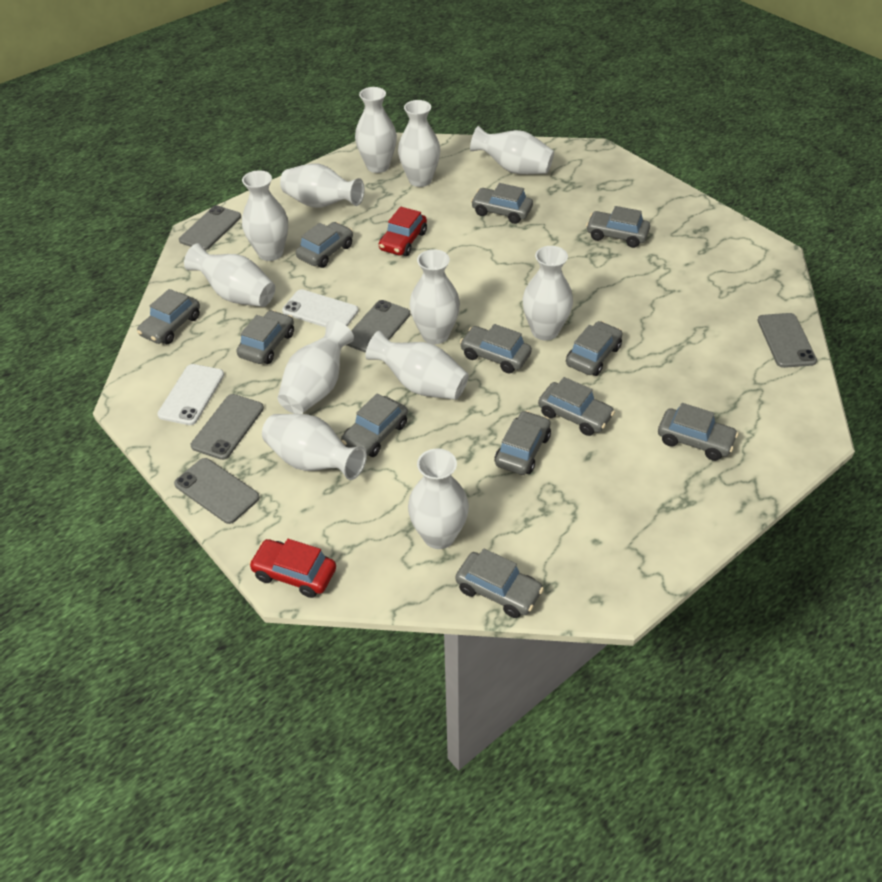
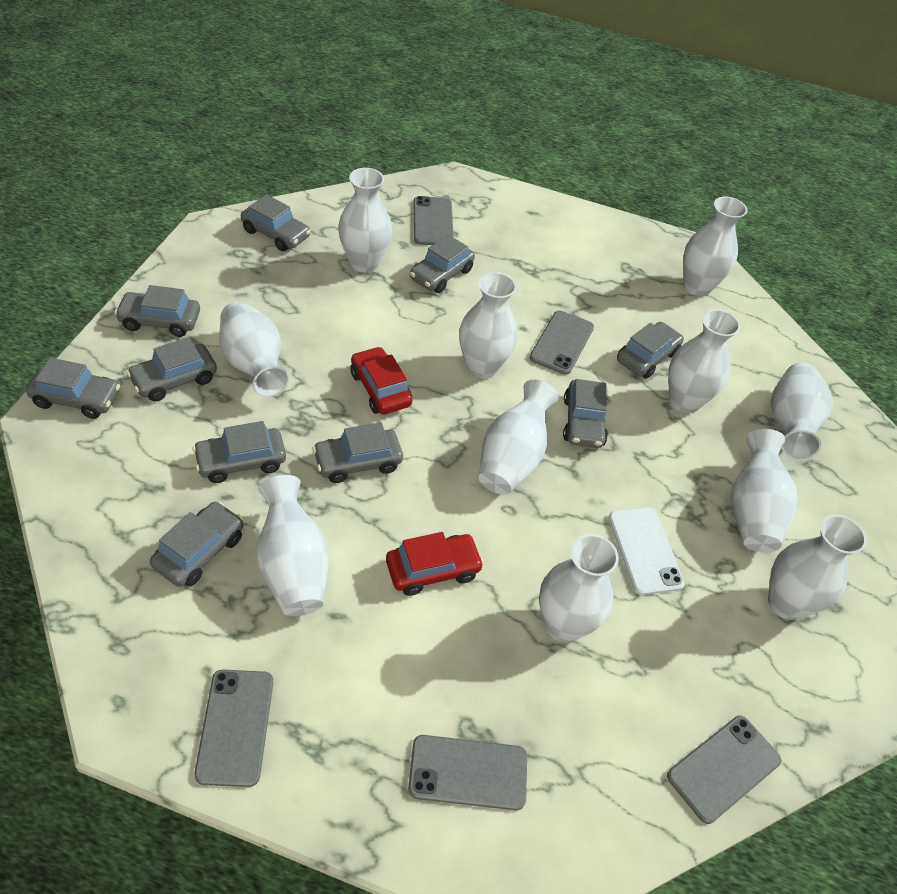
grey car: 12 -> 10
white phone: 2 -> 1
white vase: 12 -> 11

